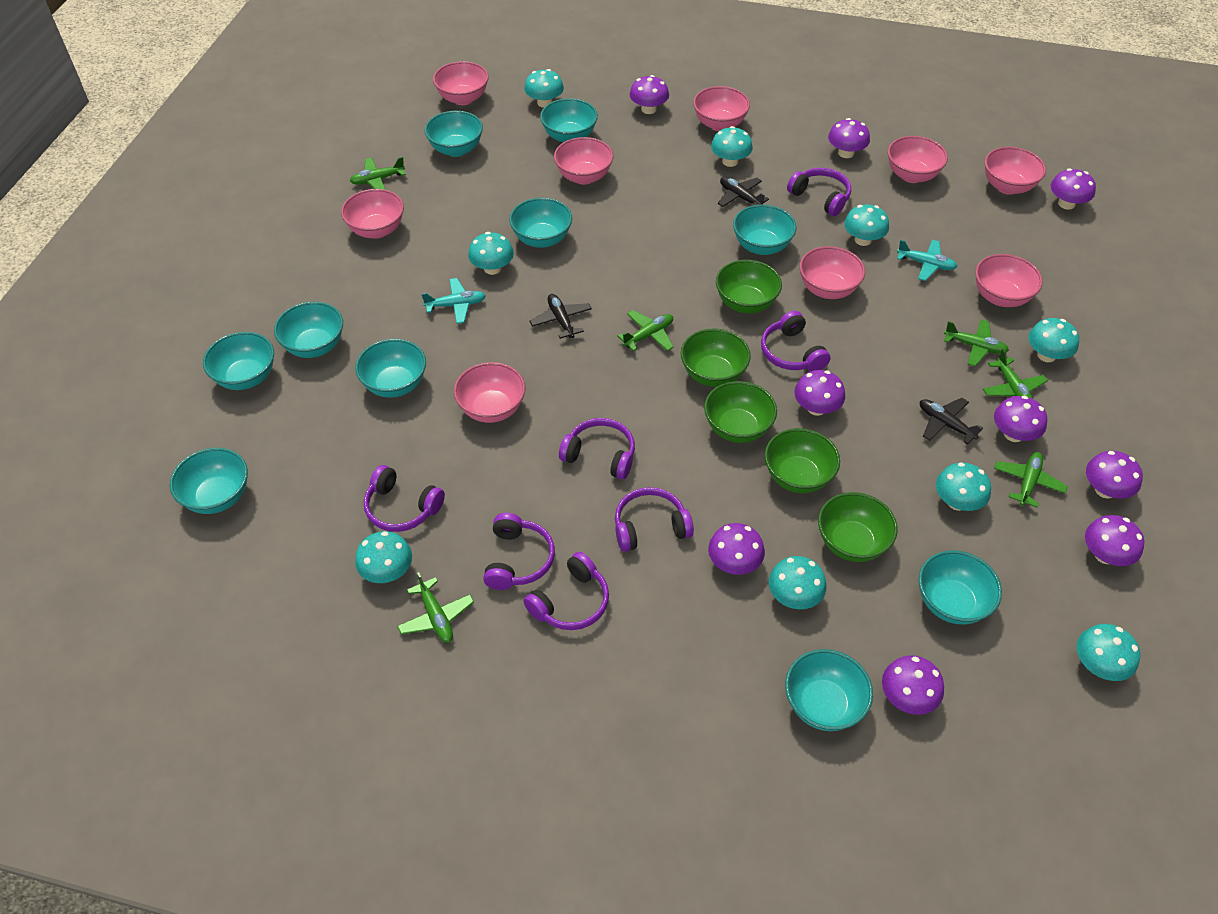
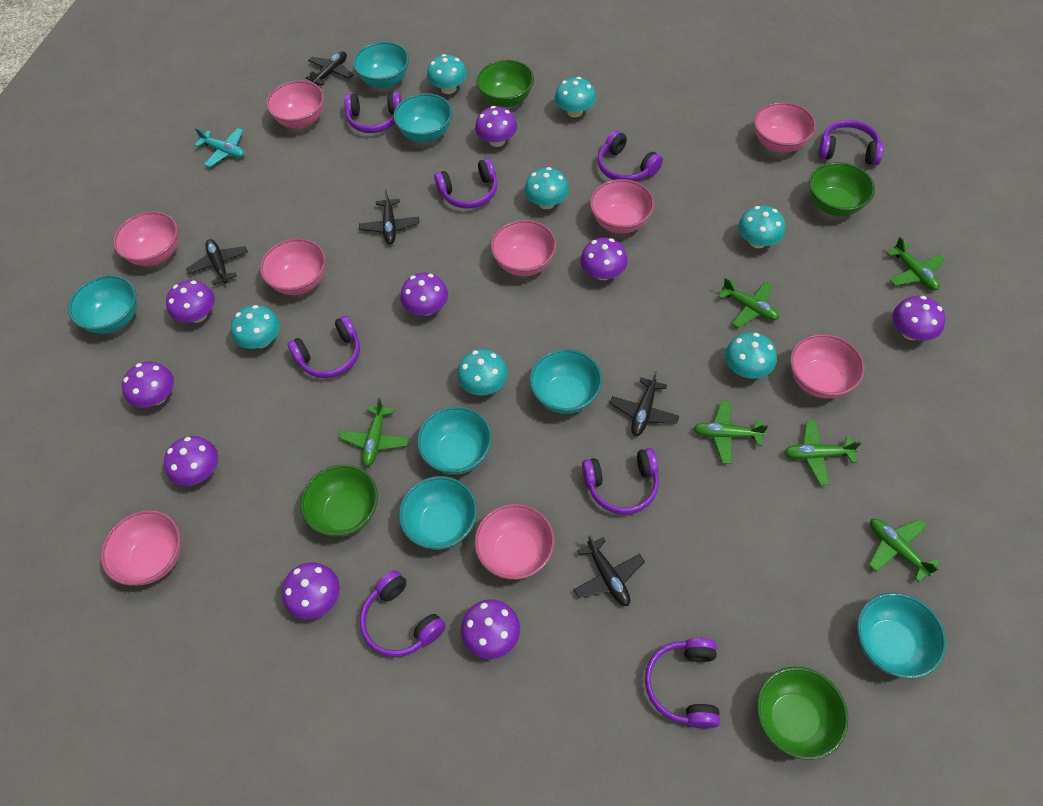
black plane: 3 -> 5
green bowl: 5 -> 4
purple headphones: 7 -> 8
turquoise bowl: 10 -> 7
turquoise mushroom: 9 -> 7
turquoise plane: 2 -> 1

